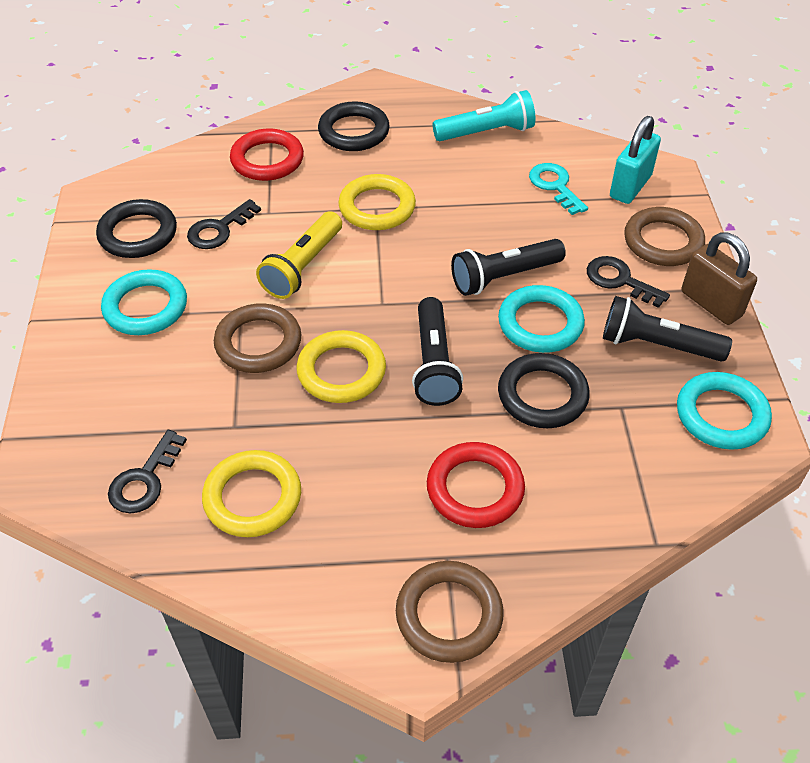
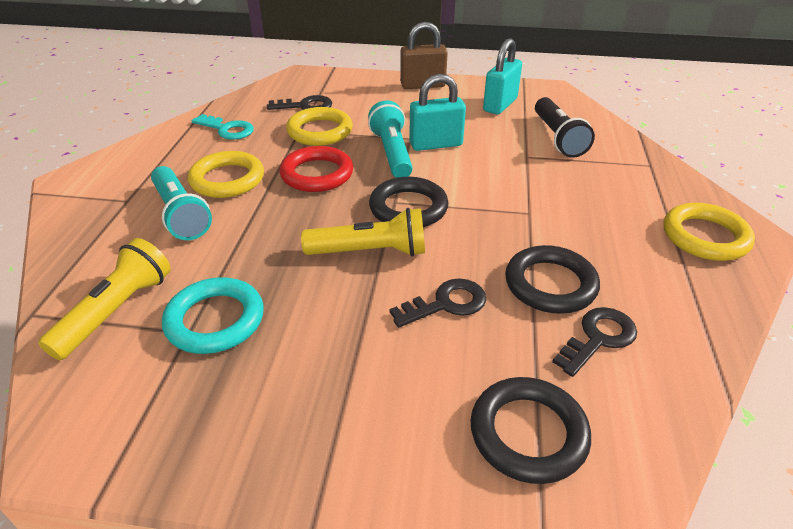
black flashlight: 3 -> 1
brown ring: 3 -> 0
red ring: 2 -> 1
turquoise flashlight: 1 -> 2
turquoise padlock: 1 -> 2
turquoise ring: 3 -> 1
yellow flashlight: 1 -> 2

